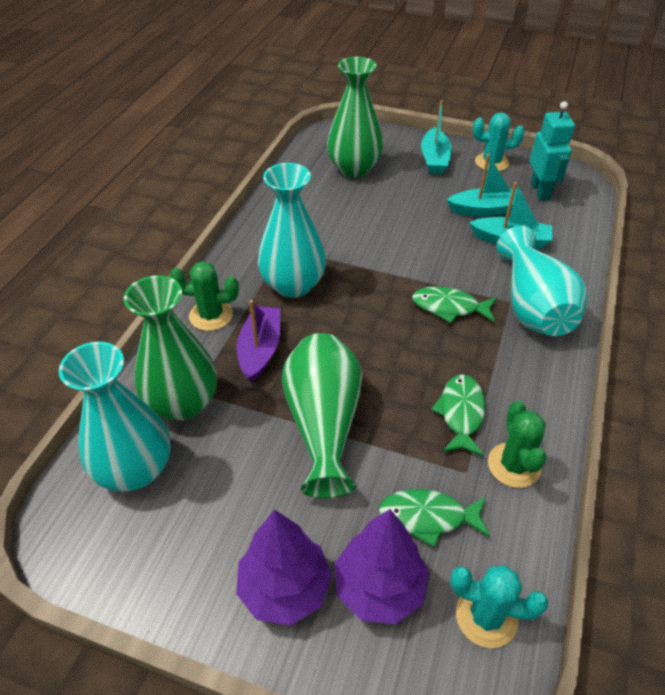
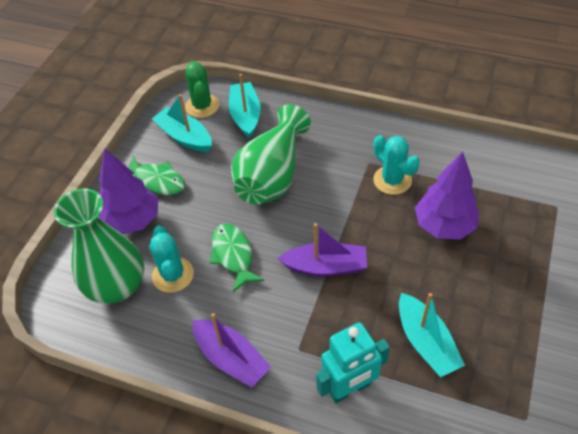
green cactus: 2 -> 1
green fish: 3 -> 2
green vase: 3 -> 2
purple boat: 1 -> 2
turquoise vase: 3 -> 0

